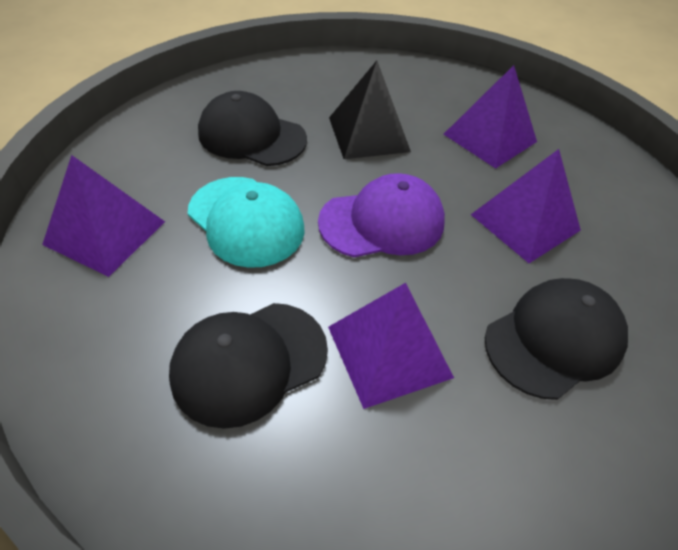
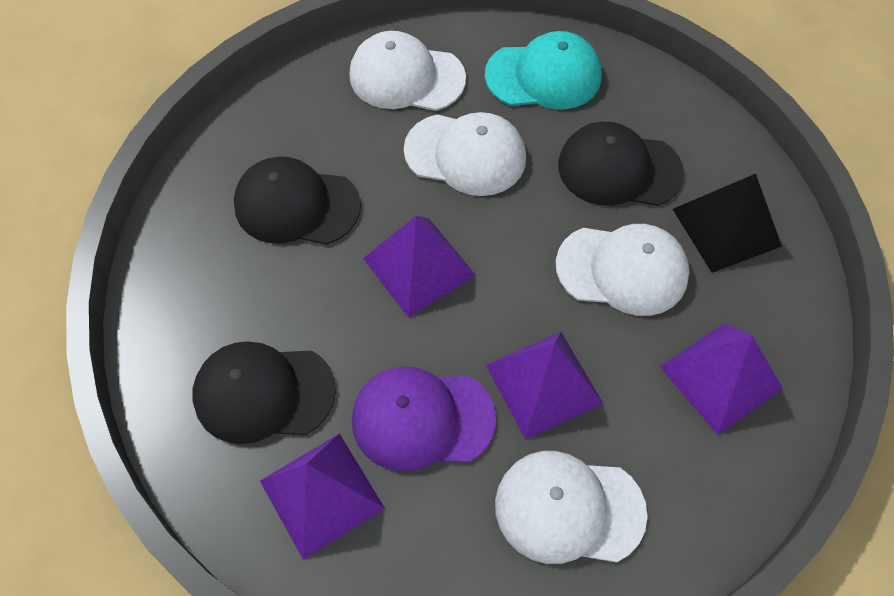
white cap: 0 -> 4

